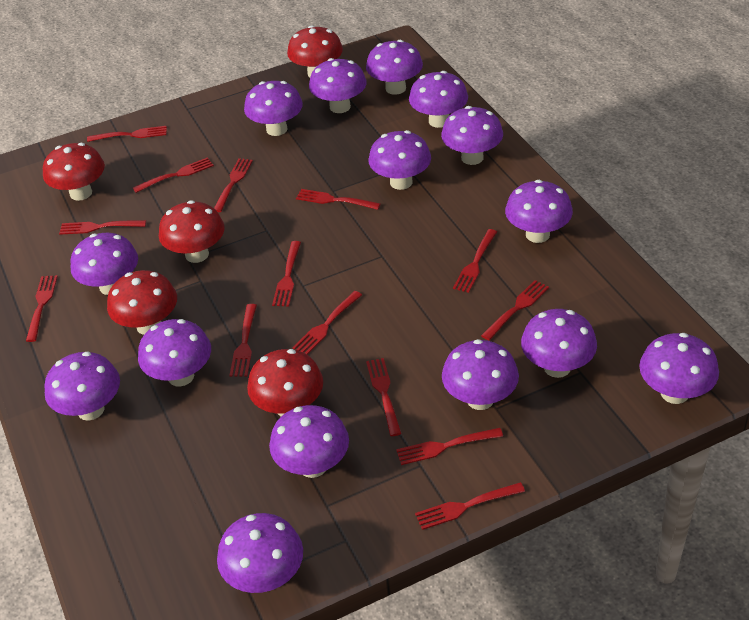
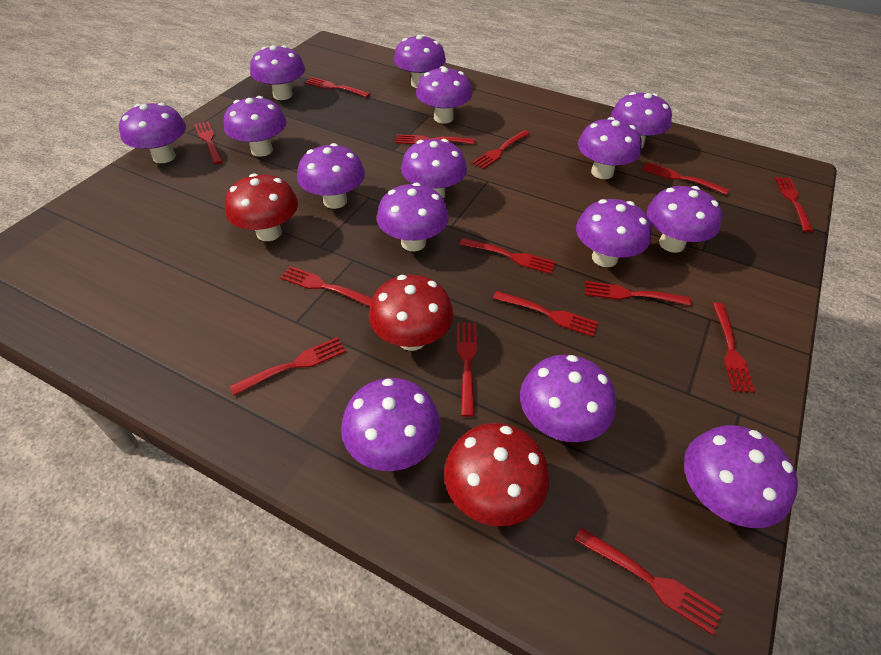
red mushroom: 5 -> 3

